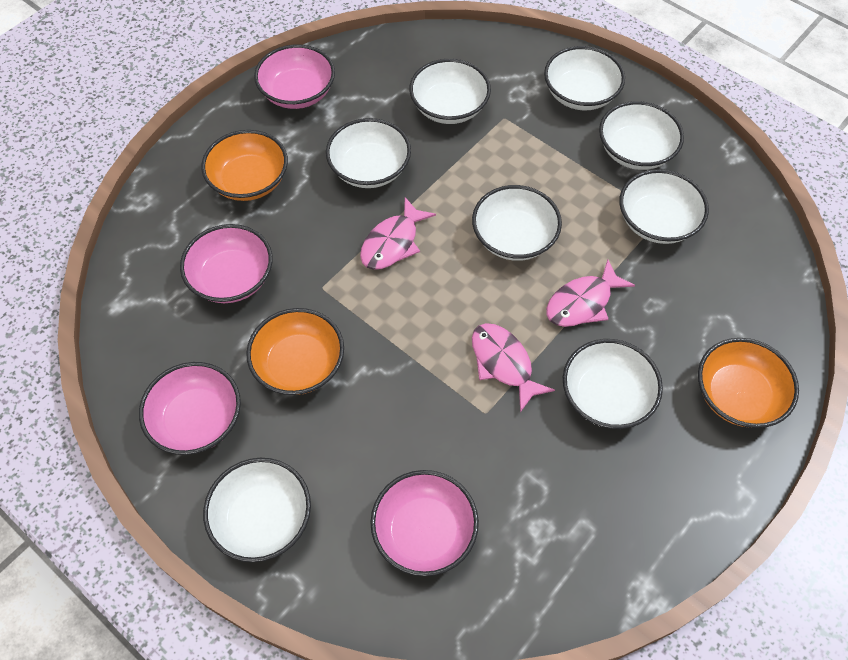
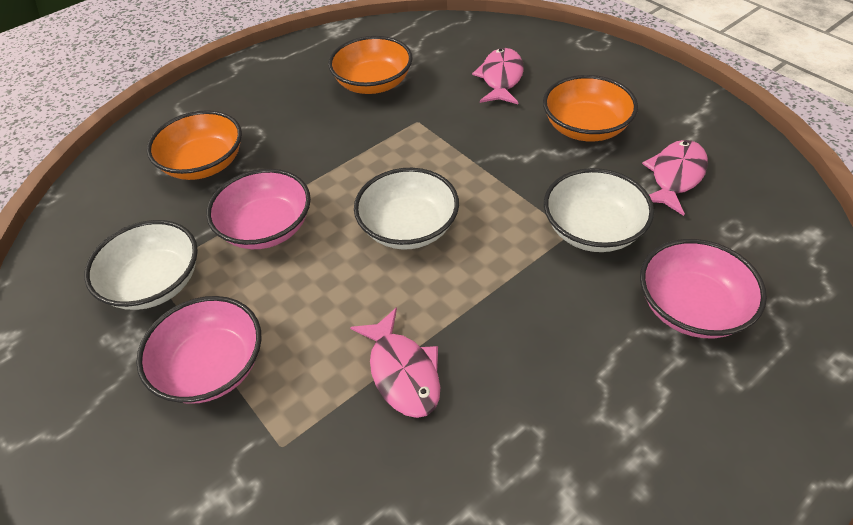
pink bowl: 4 -> 3
white bowl: 8 -> 3

